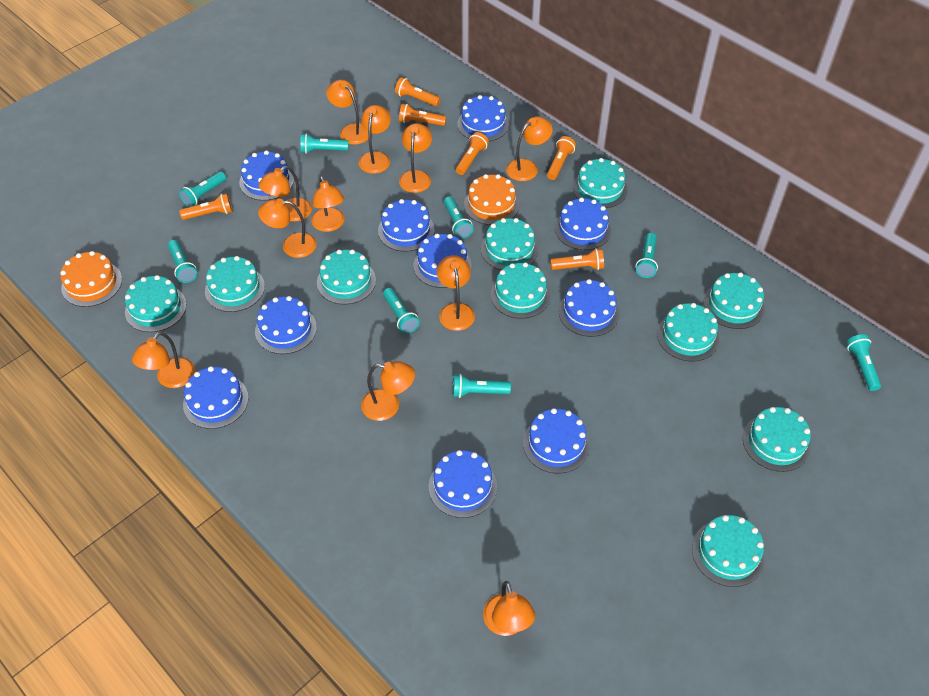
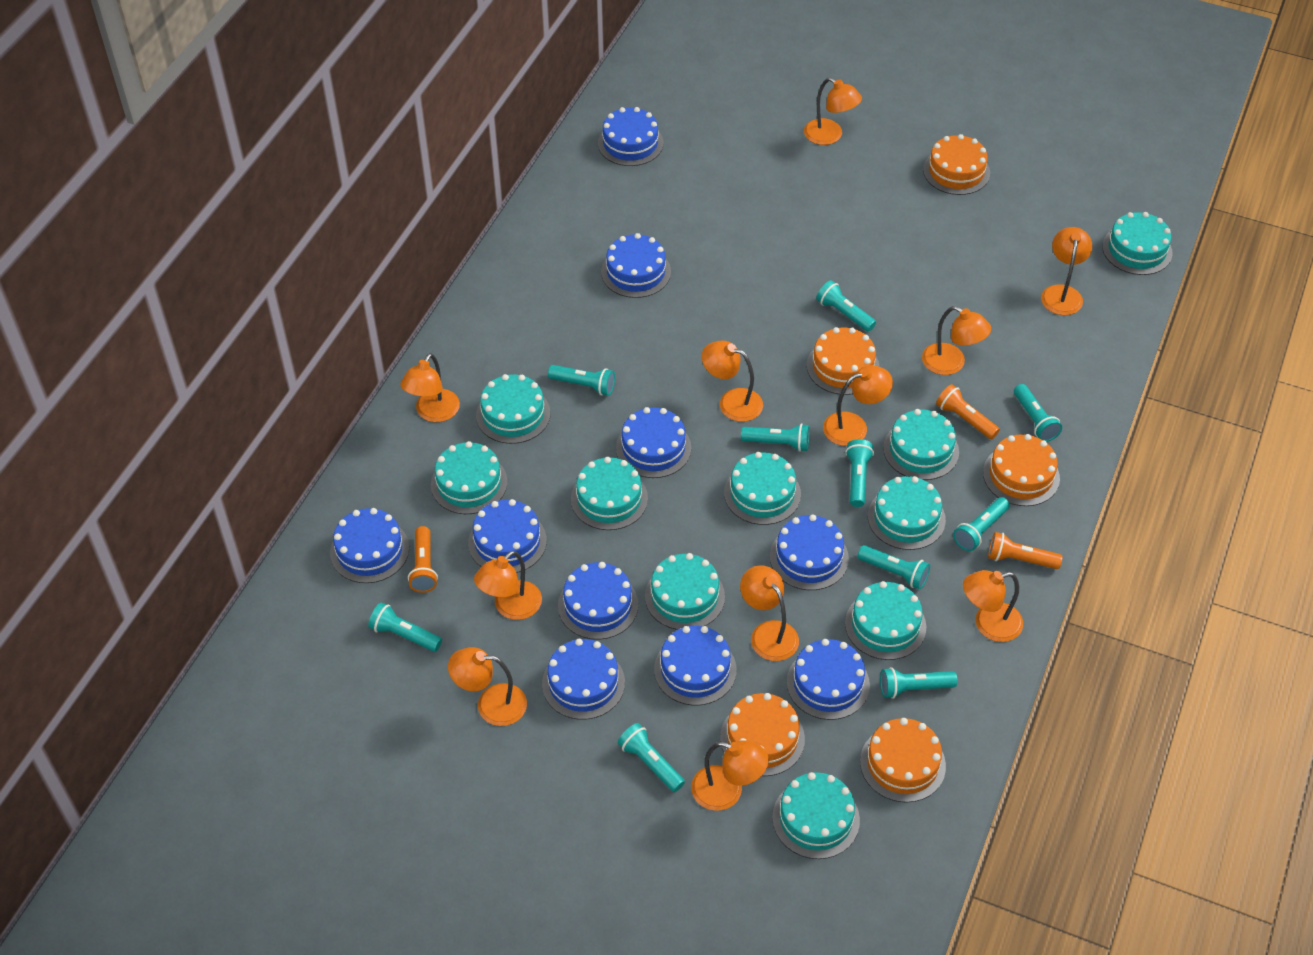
orange cake: 2 -> 5
orange flashlight: 6 -> 3
turquoise flashlight: 8 -> 10

